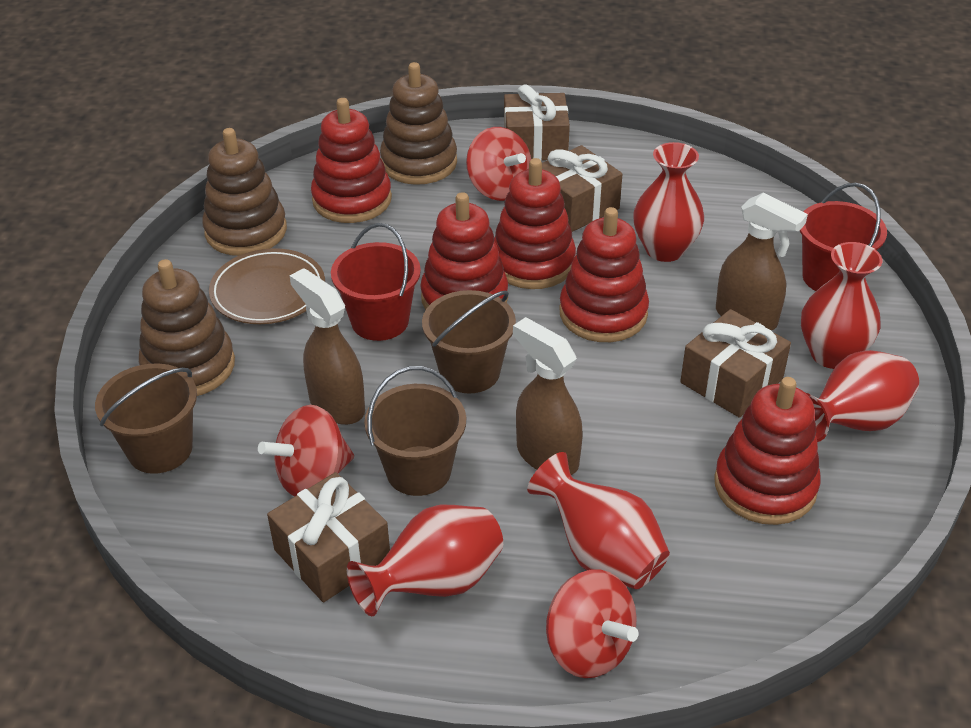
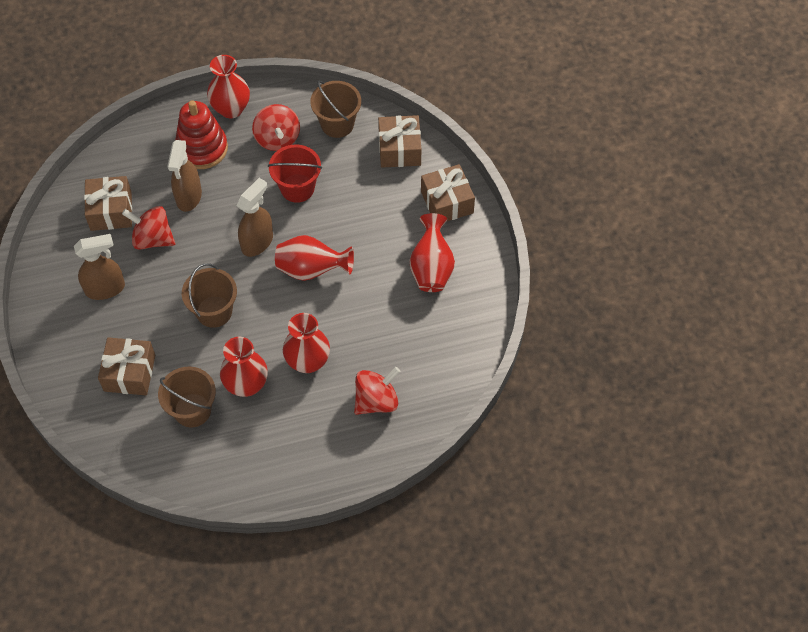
brown plate: 1 -> 0
brown stacking toy: 3 -> 0
red bucket: 2 -> 1
red stacking toy: 5 -> 1

